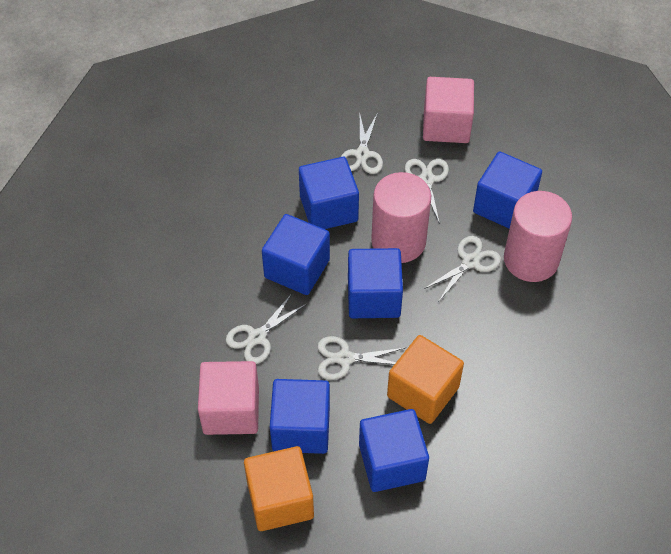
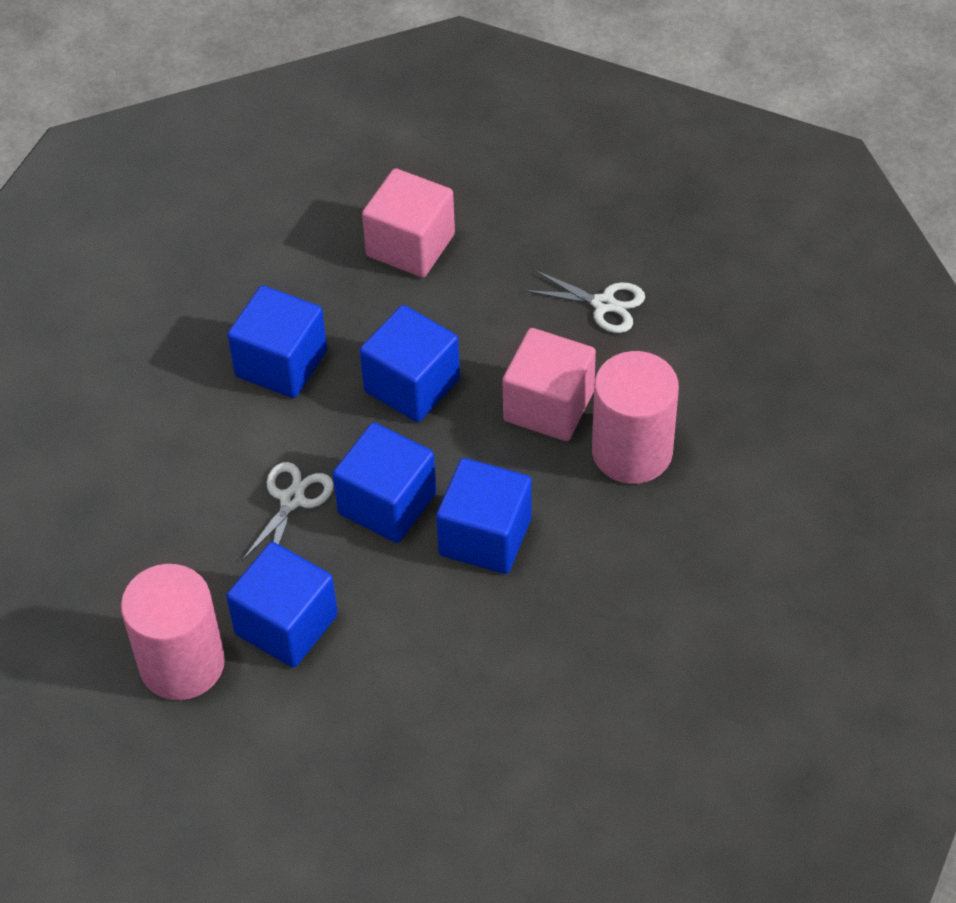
blue cube: 6 -> 5
orange cube: 2 -> 0
white scissors: 5 -> 2

